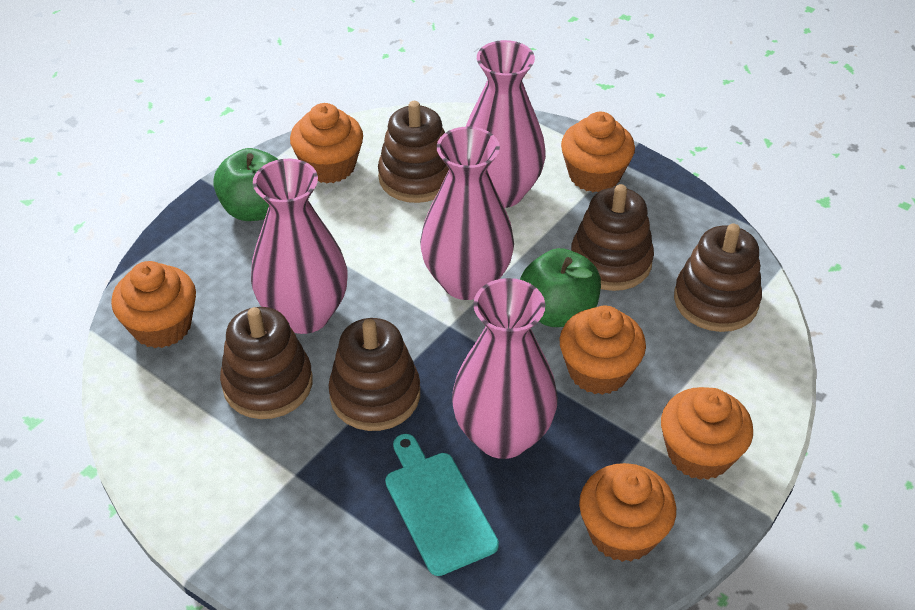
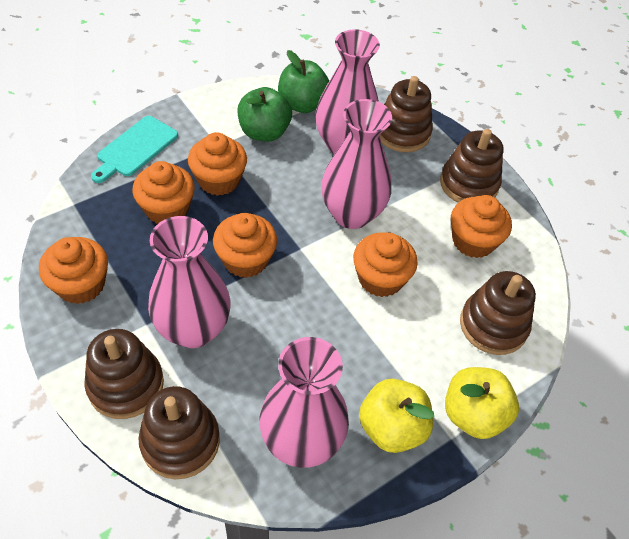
yellow apple: 0 -> 2

